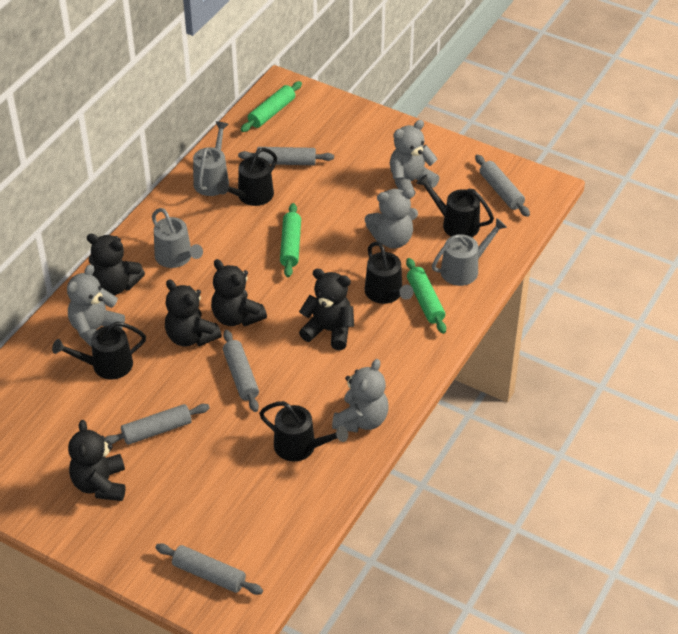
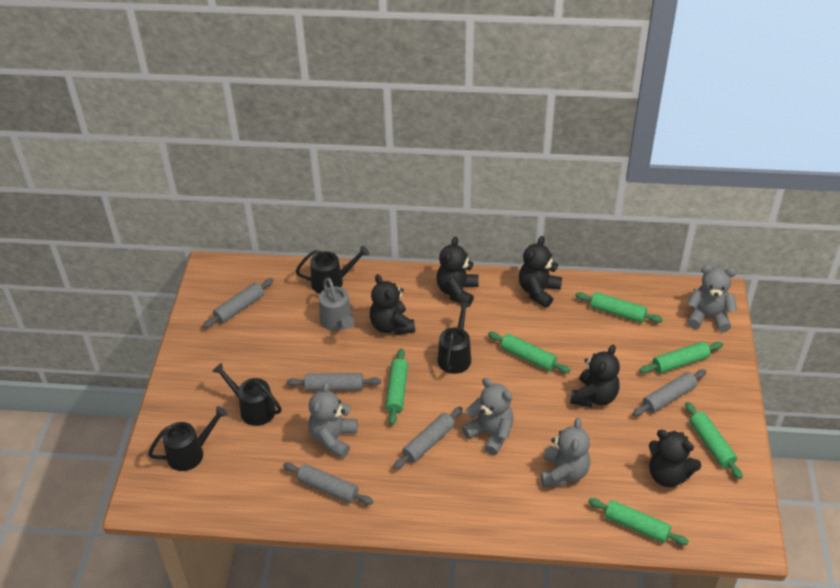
black watering can: 5 -> 4
green rolling pin: 3 -> 6
grey watering can: 3 -> 1

